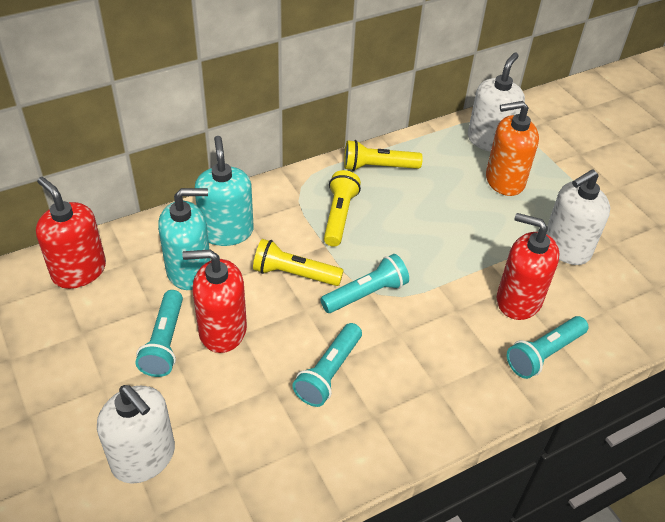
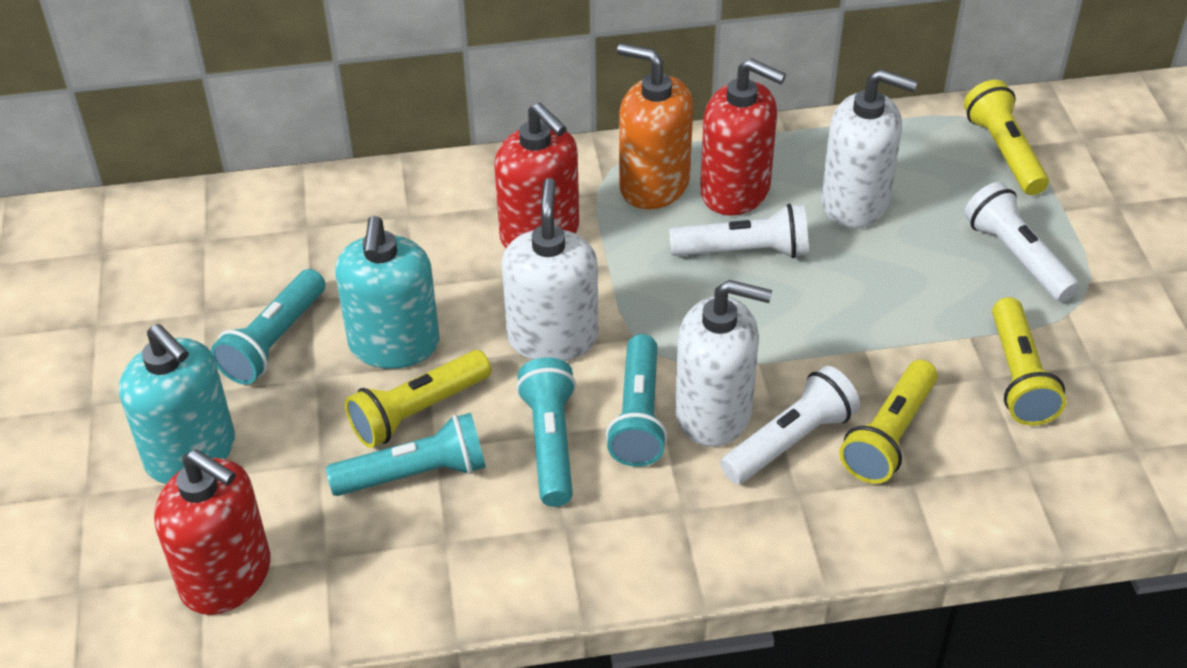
white flashlight: 0 -> 3
yellow flashlight: 3 -> 4

